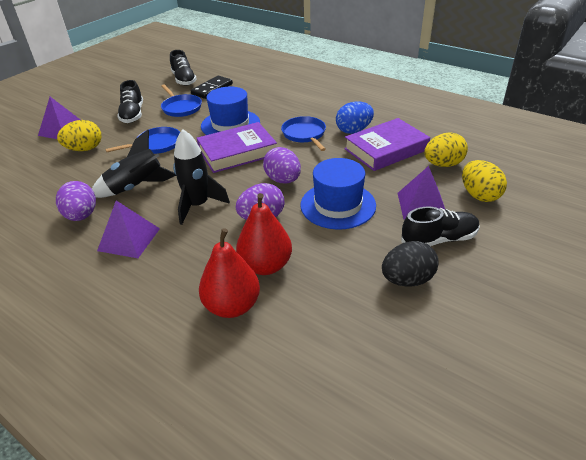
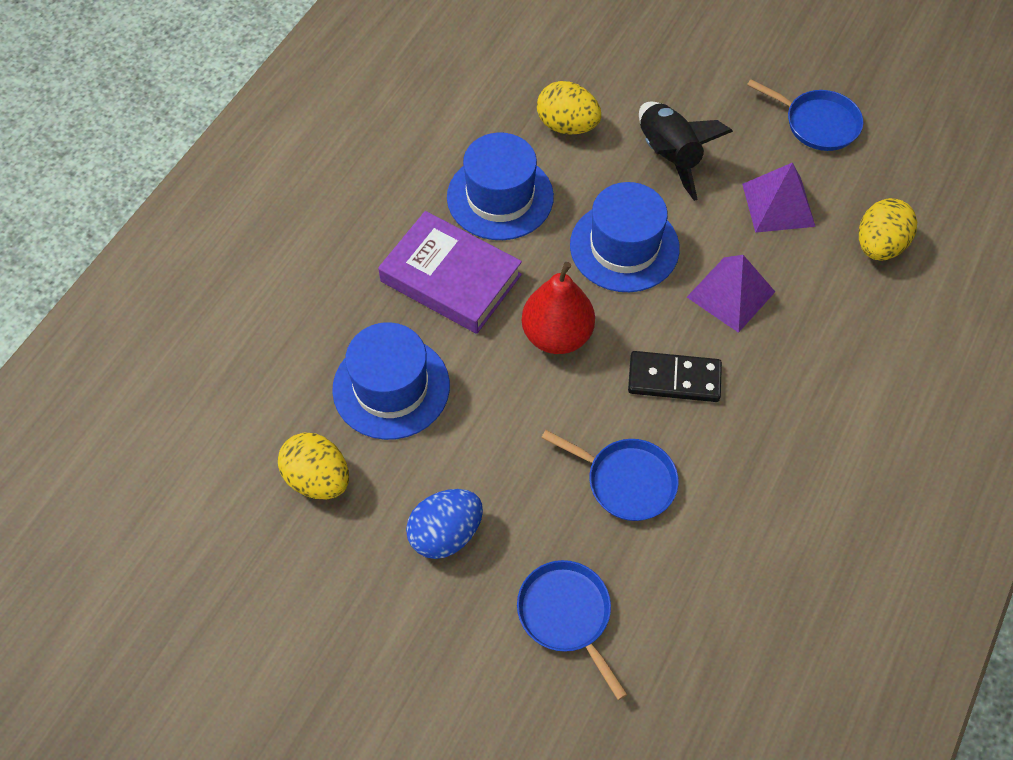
black egg: 1 -> 0
black rocket: 2 -> 1
black shoe: 3 -> 0
blue hat: 2 -> 3
purple book: 2 -> 1
purple egg: 3 -> 0
purple pyramid: 3 -> 2
red pear: 2 -> 1

